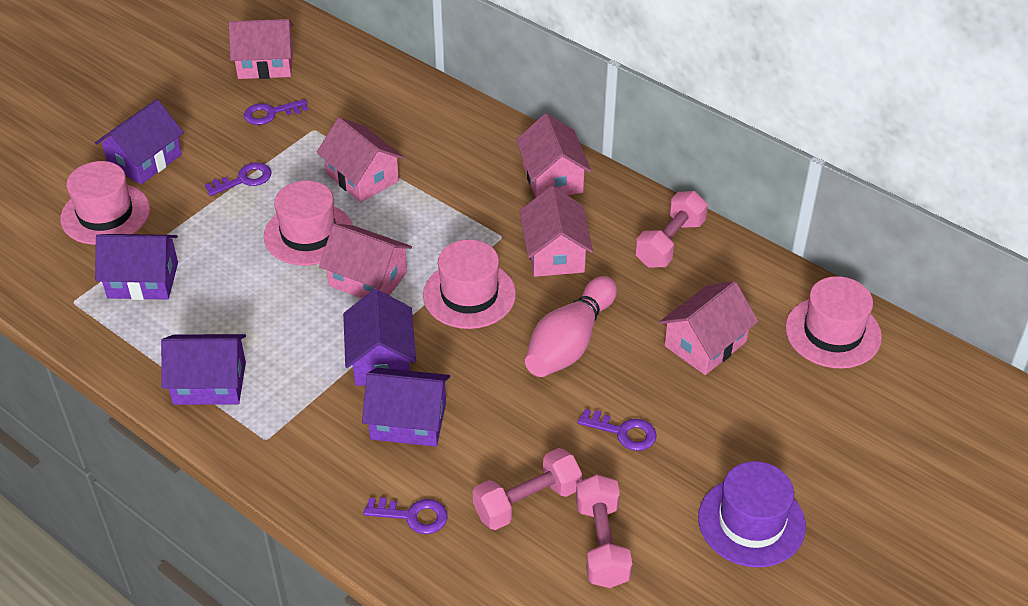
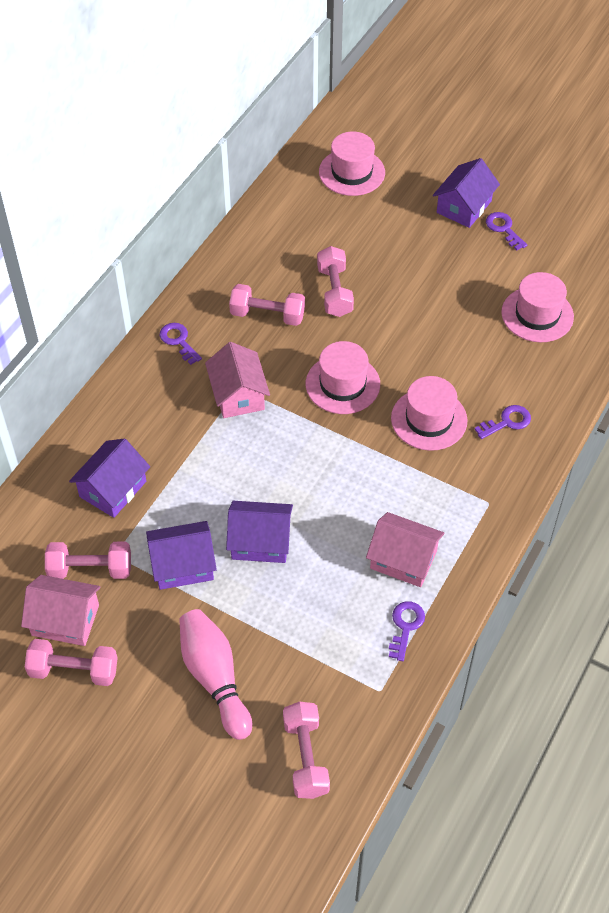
pink dumbbell: 3 -> 5
pink house: 6 -> 3
purple hat: 1 -> 0
purple house: 5 -> 4

